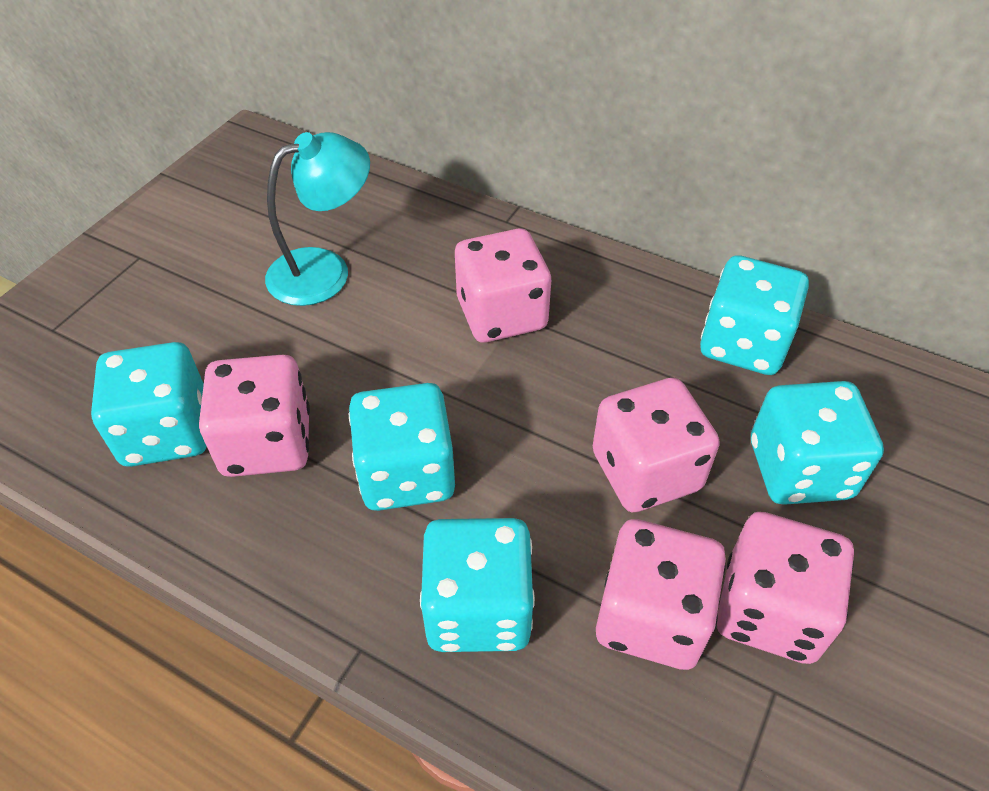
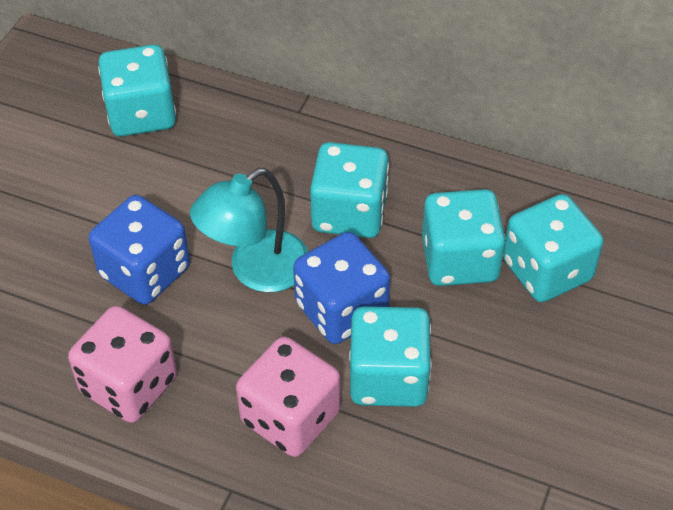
blue dice: 0 -> 2
pink dice: 5 -> 2

